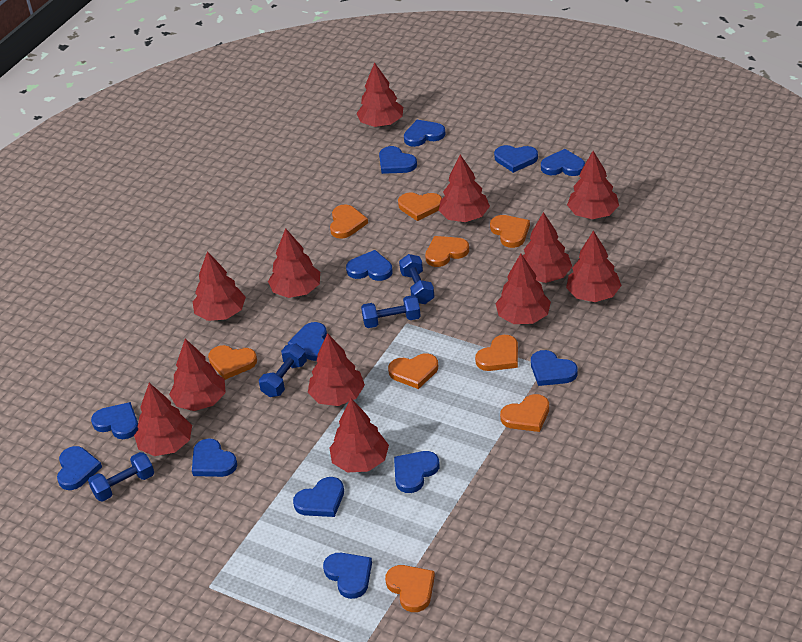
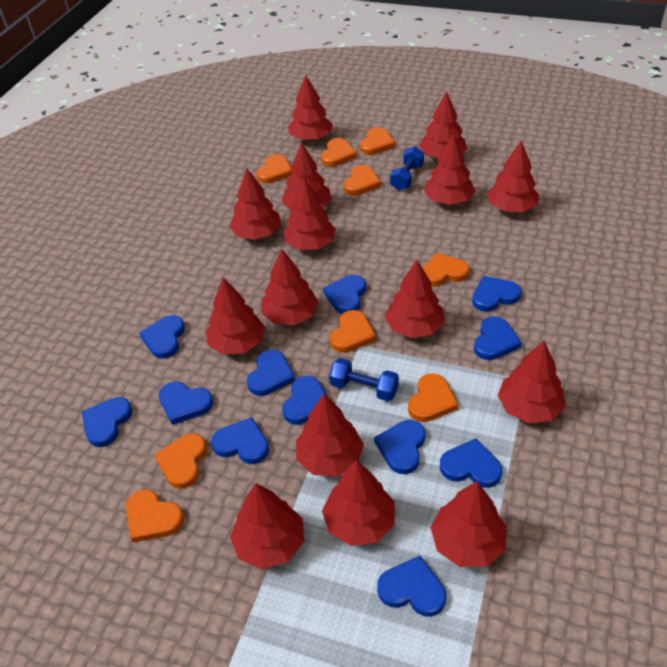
blue dumbbell: 4 -> 2
blue heart: 13 -> 12
red tree: 12 -> 15

